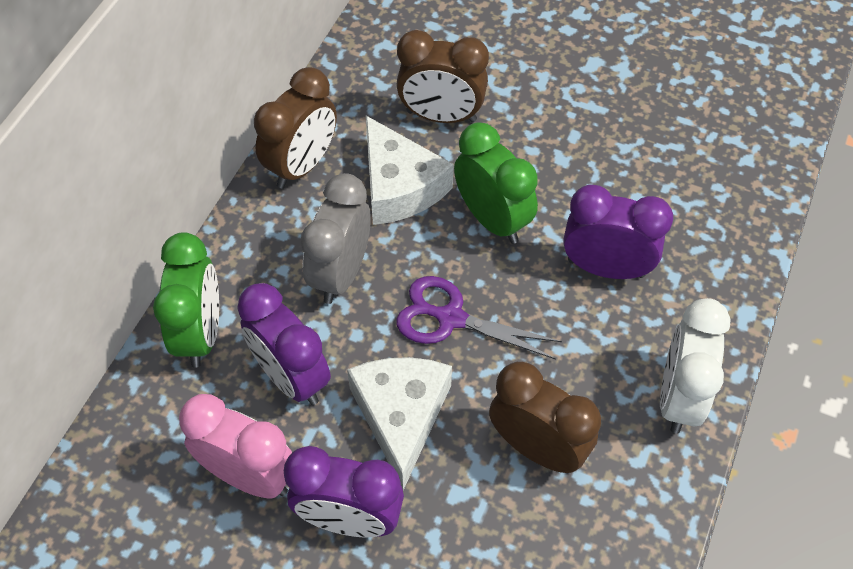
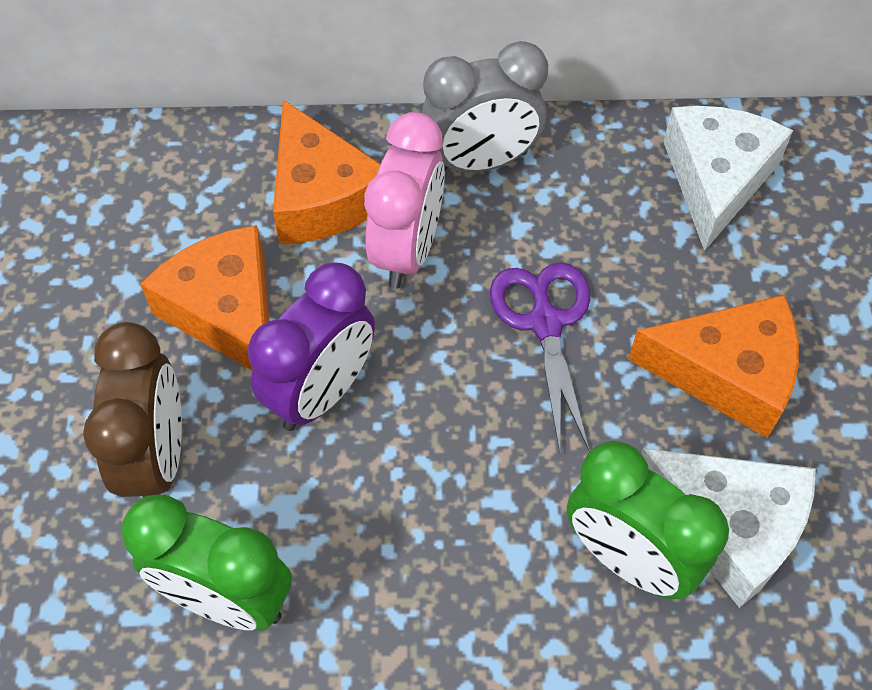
brown clock: 3 -> 1
orange cheese: 0 -> 3
purple clock: 3 -> 1
white clock: 1 -> 0

